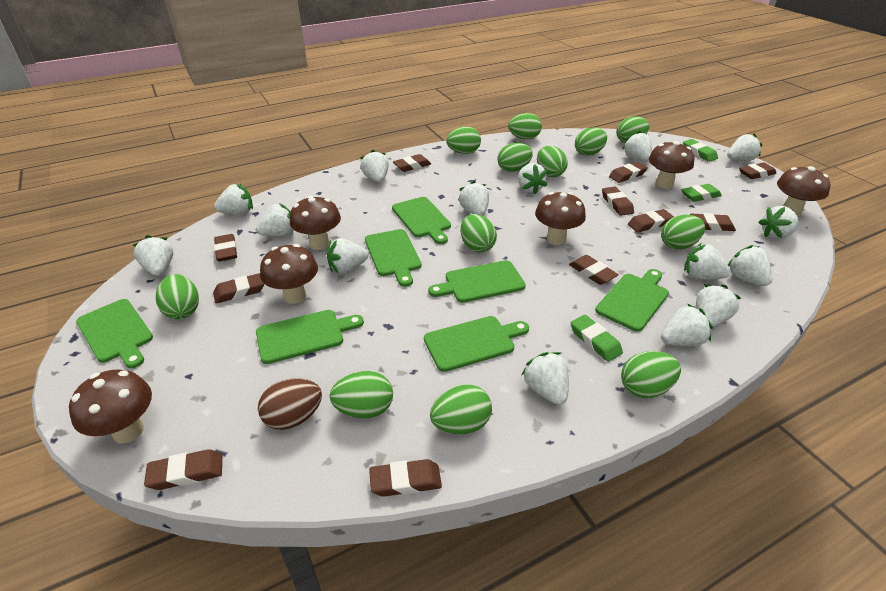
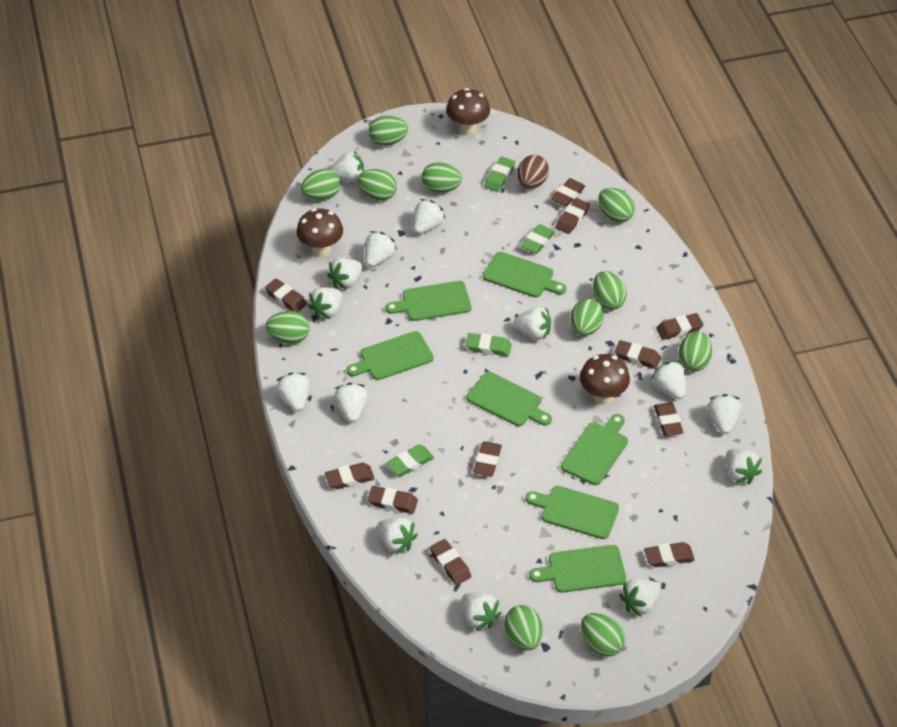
brown mushroom: 6 -> 3
green egg: 12 -> 11
green eraser: 3 -> 4
white strawberry: 15 -> 14

